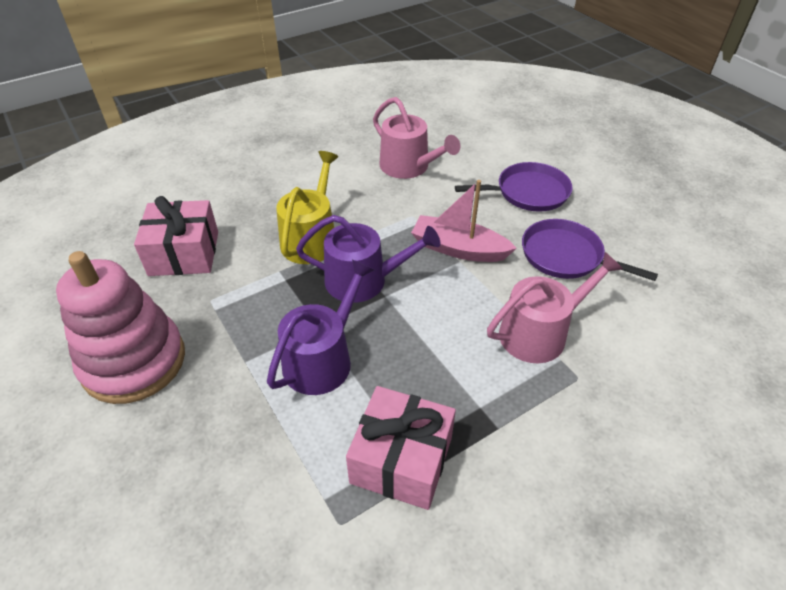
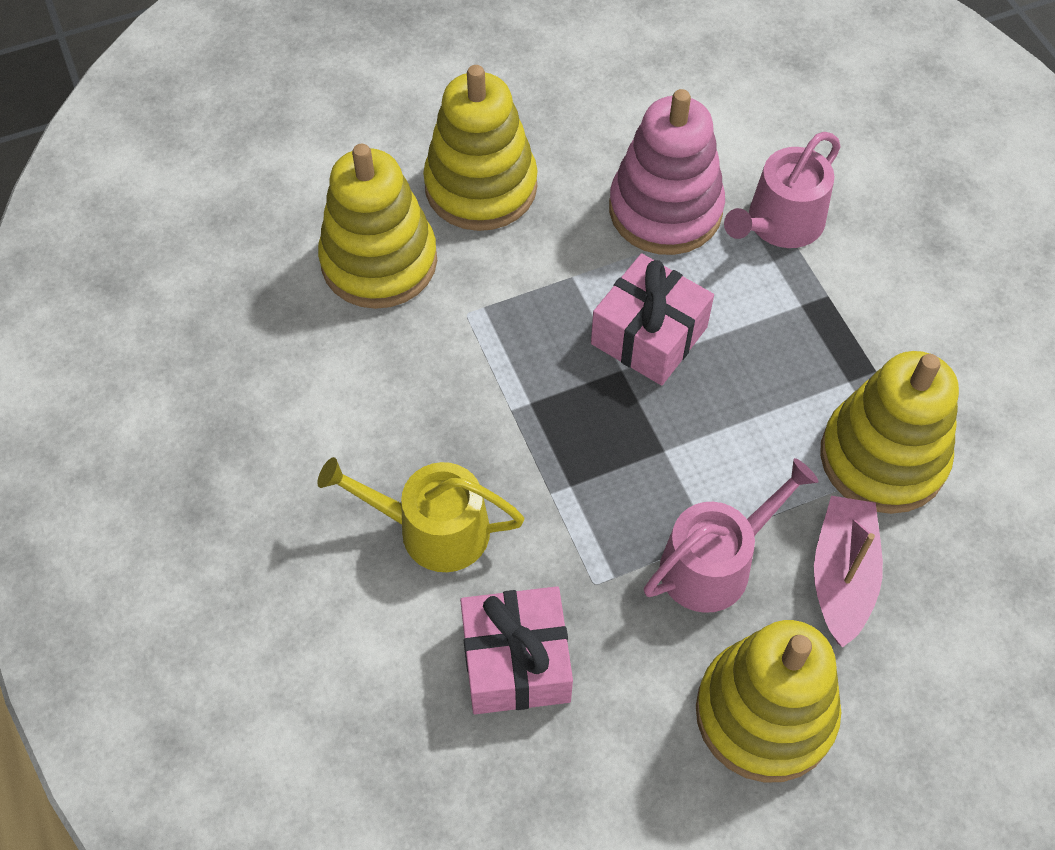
purple pan: 2 -> 0
purple watering can: 2 -> 0
yellow stacking toy: 0 -> 4

